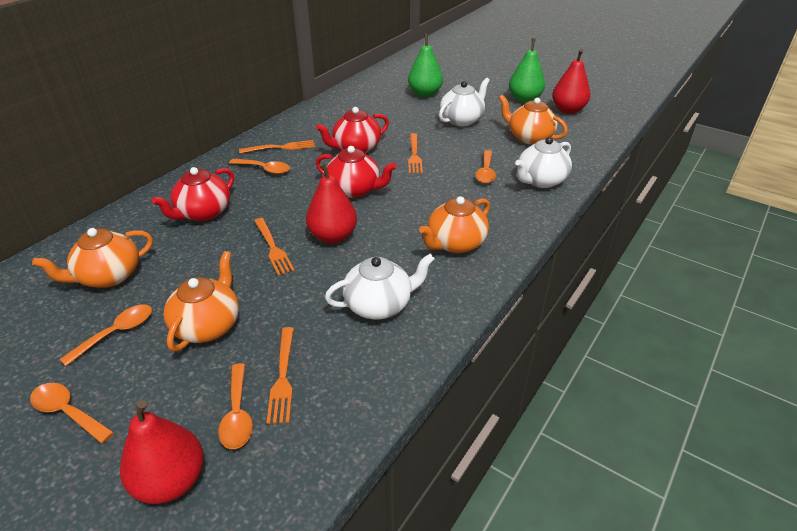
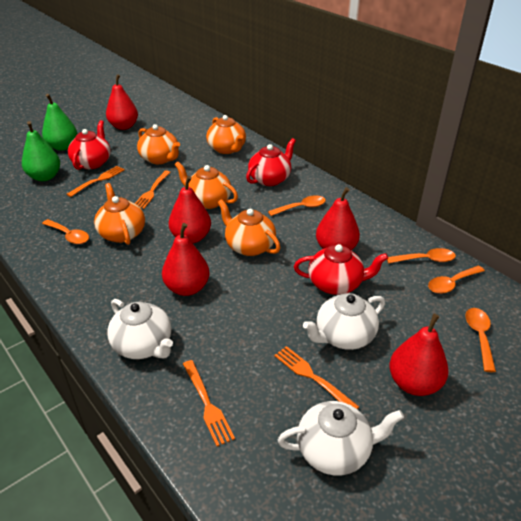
orange teapot: 4 -> 5
red pear: 3 -> 5

